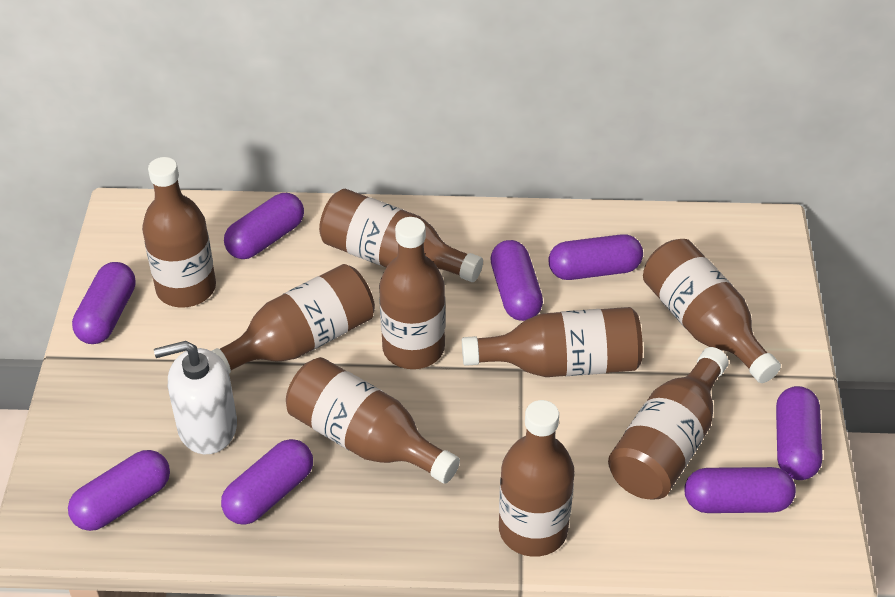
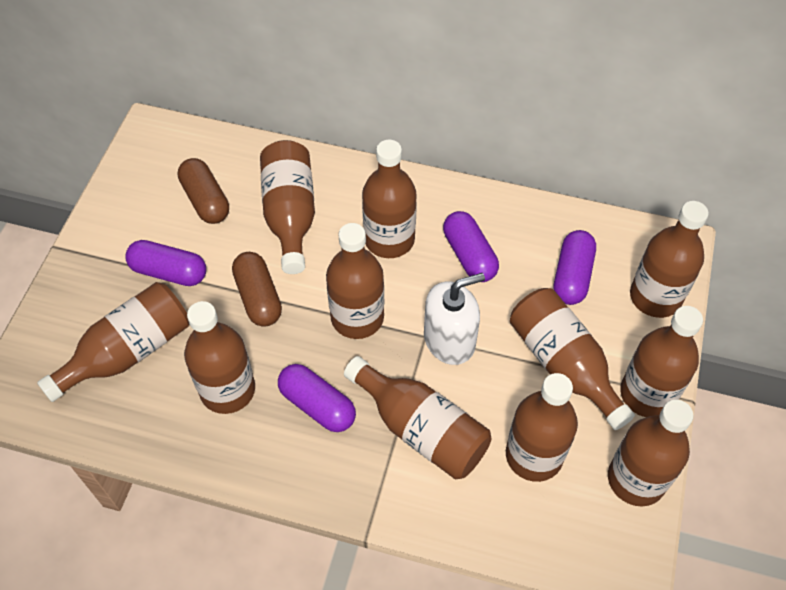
brown bottle: 9 -> 11
brown capsule: 0 -> 2
purple capsule: 8 -> 4

